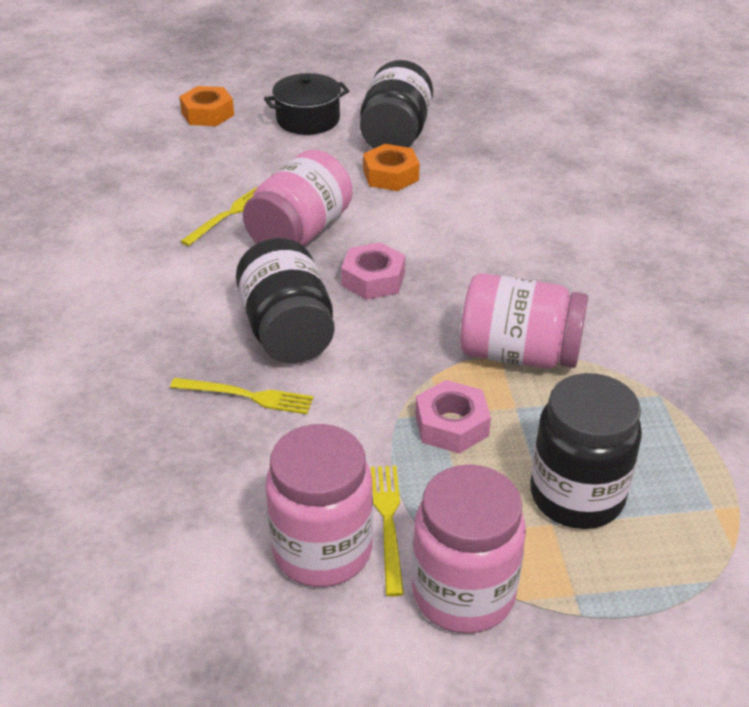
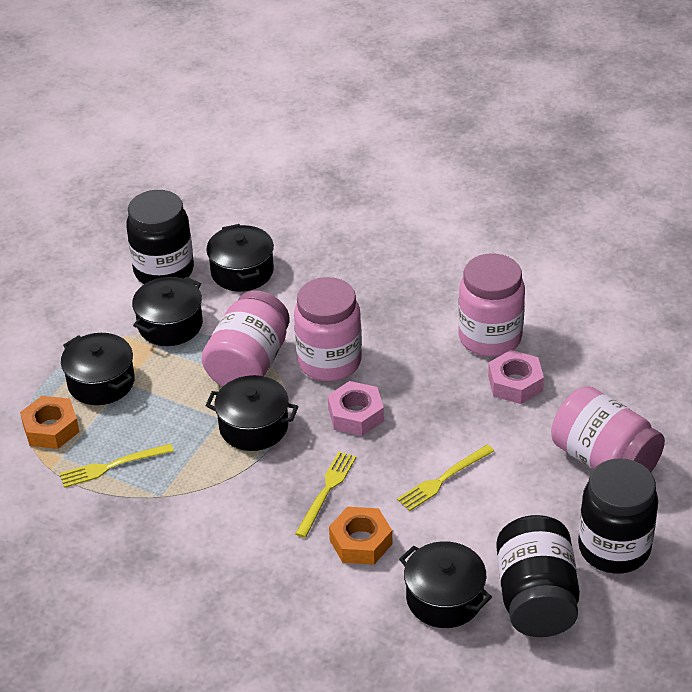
black pot: 1 -> 5

